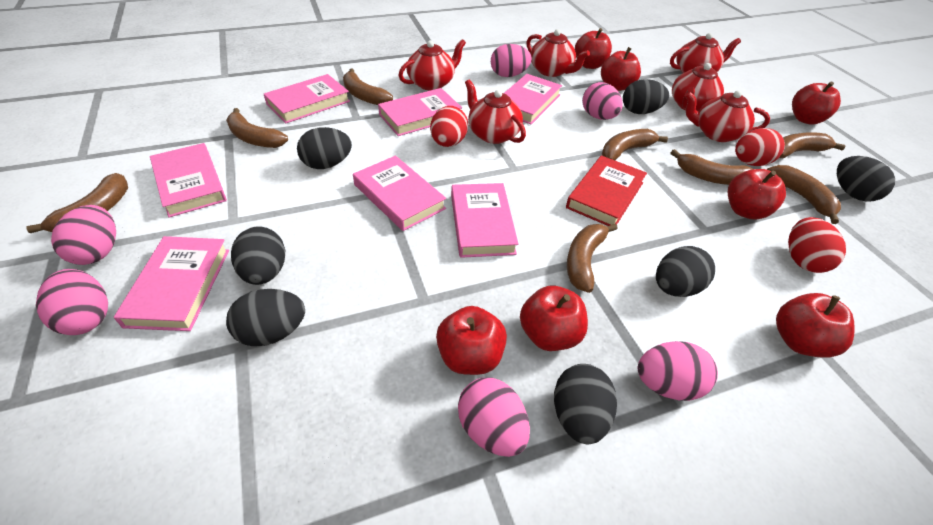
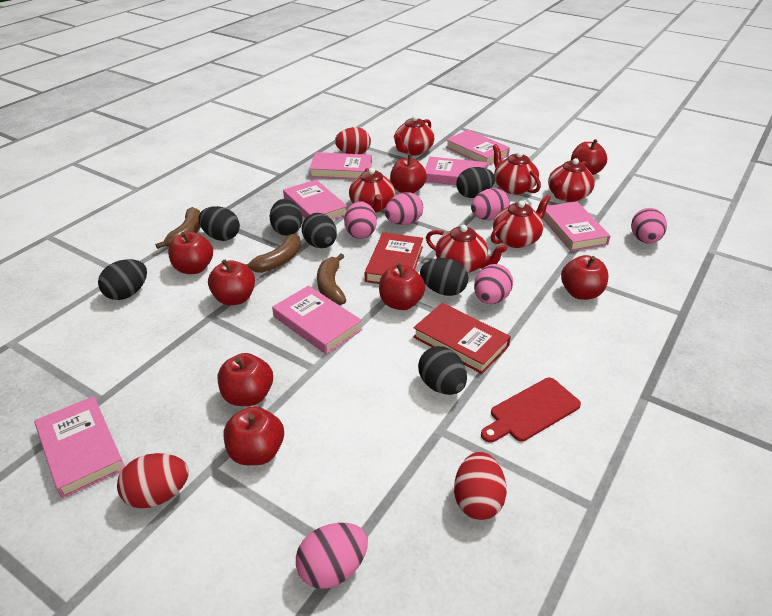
brown banana: 8 -> 3
red apple: 7 -> 8
red book: 1 -> 2
red cutting board: 0 -> 1

